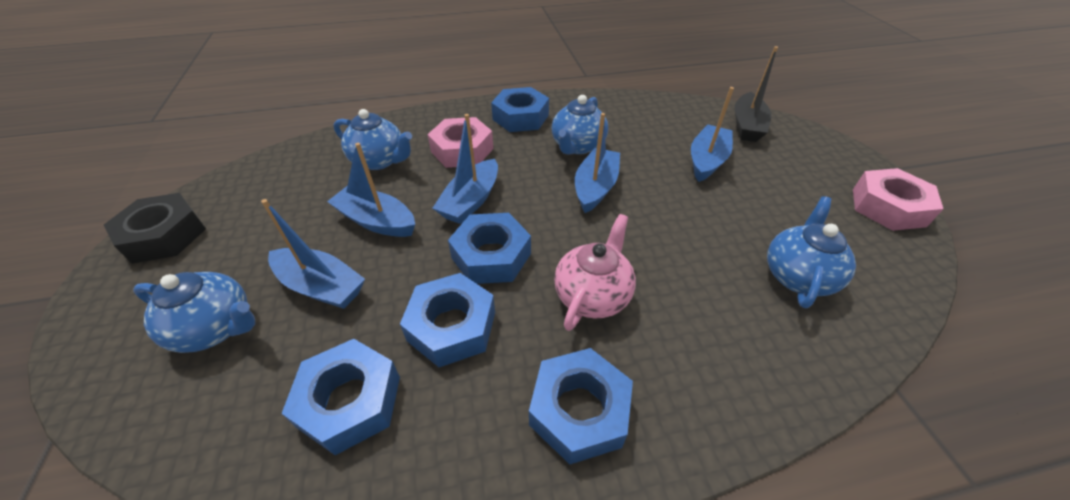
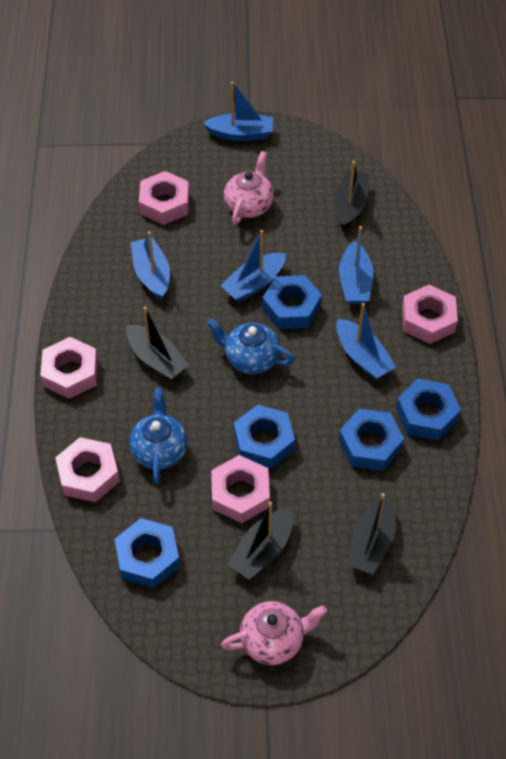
black boat: 1 -> 4
black nut: 1 -> 0
blue teapot: 4 -> 2
pink nut: 2 -> 5
pink teapot: 1 -> 2

